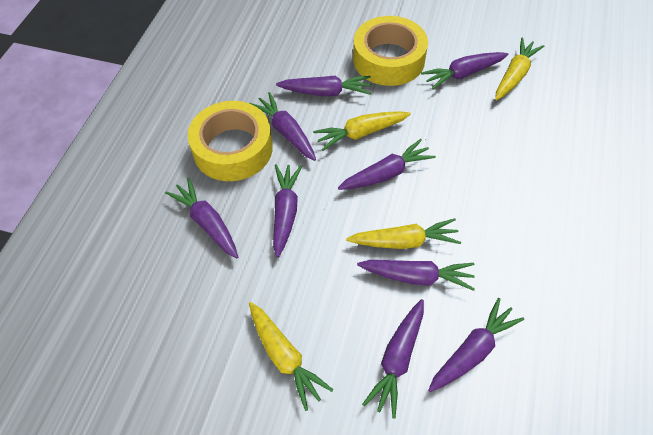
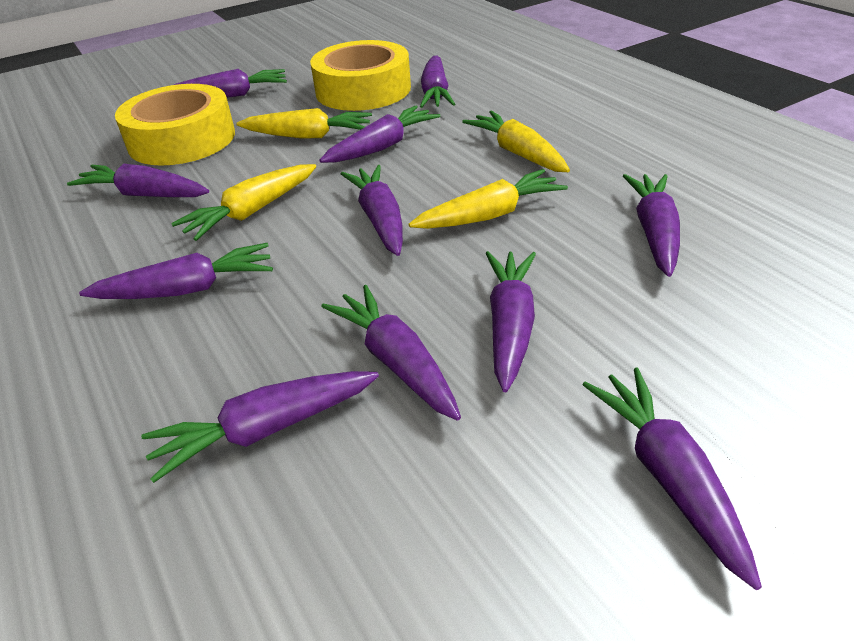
purple carrot: 9 -> 11

